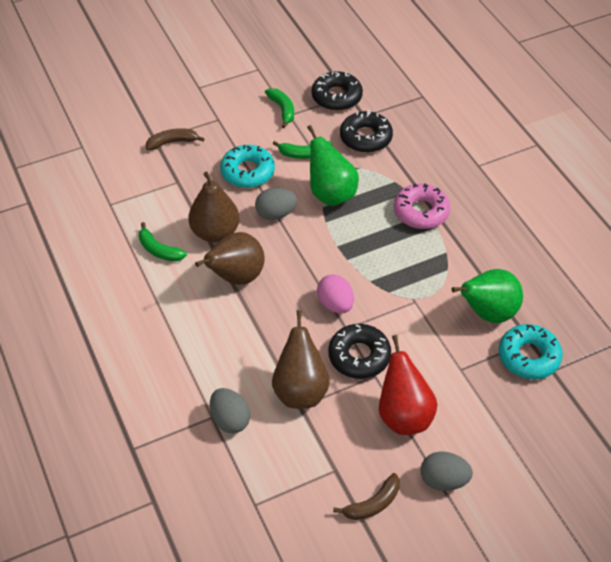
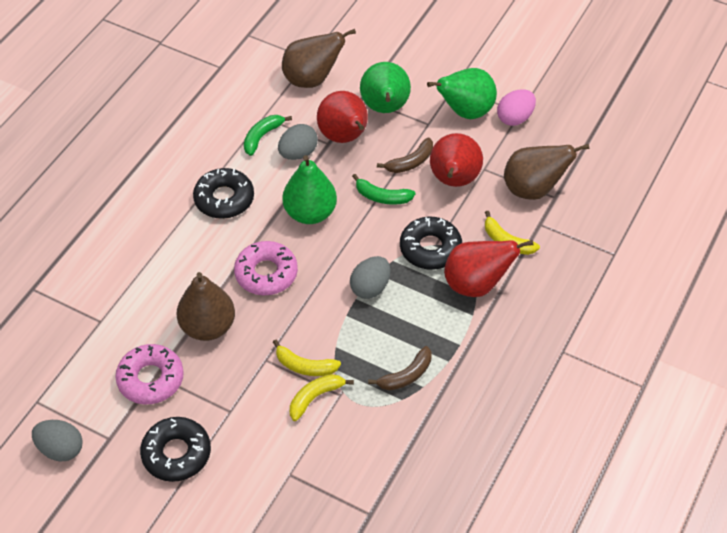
green banana: 3 -> 2
green pear: 2 -> 3
pink donut: 1 -> 2
red pear: 1 -> 3
turquoise donut: 2 -> 0
yellow banana: 0 -> 3

